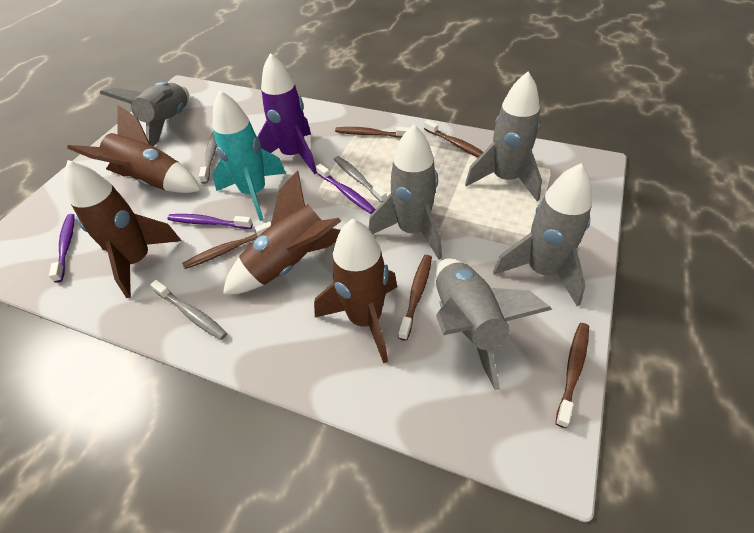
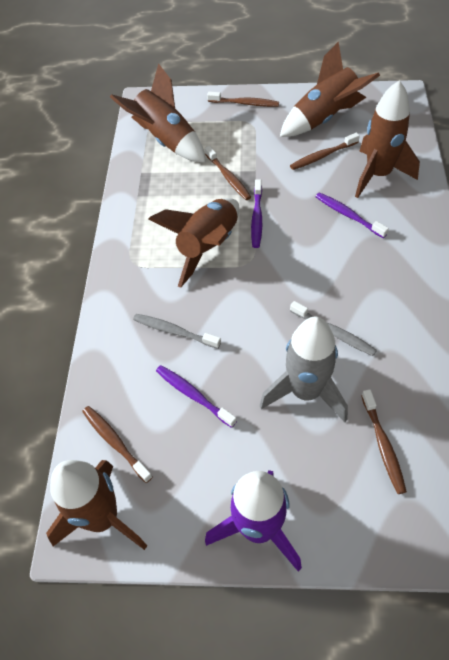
brown rocket: 4 -> 5
grey rocket: 5 -> 1
grey toothbrush: 3 -> 2
turquoise rocket: 1 -> 0

